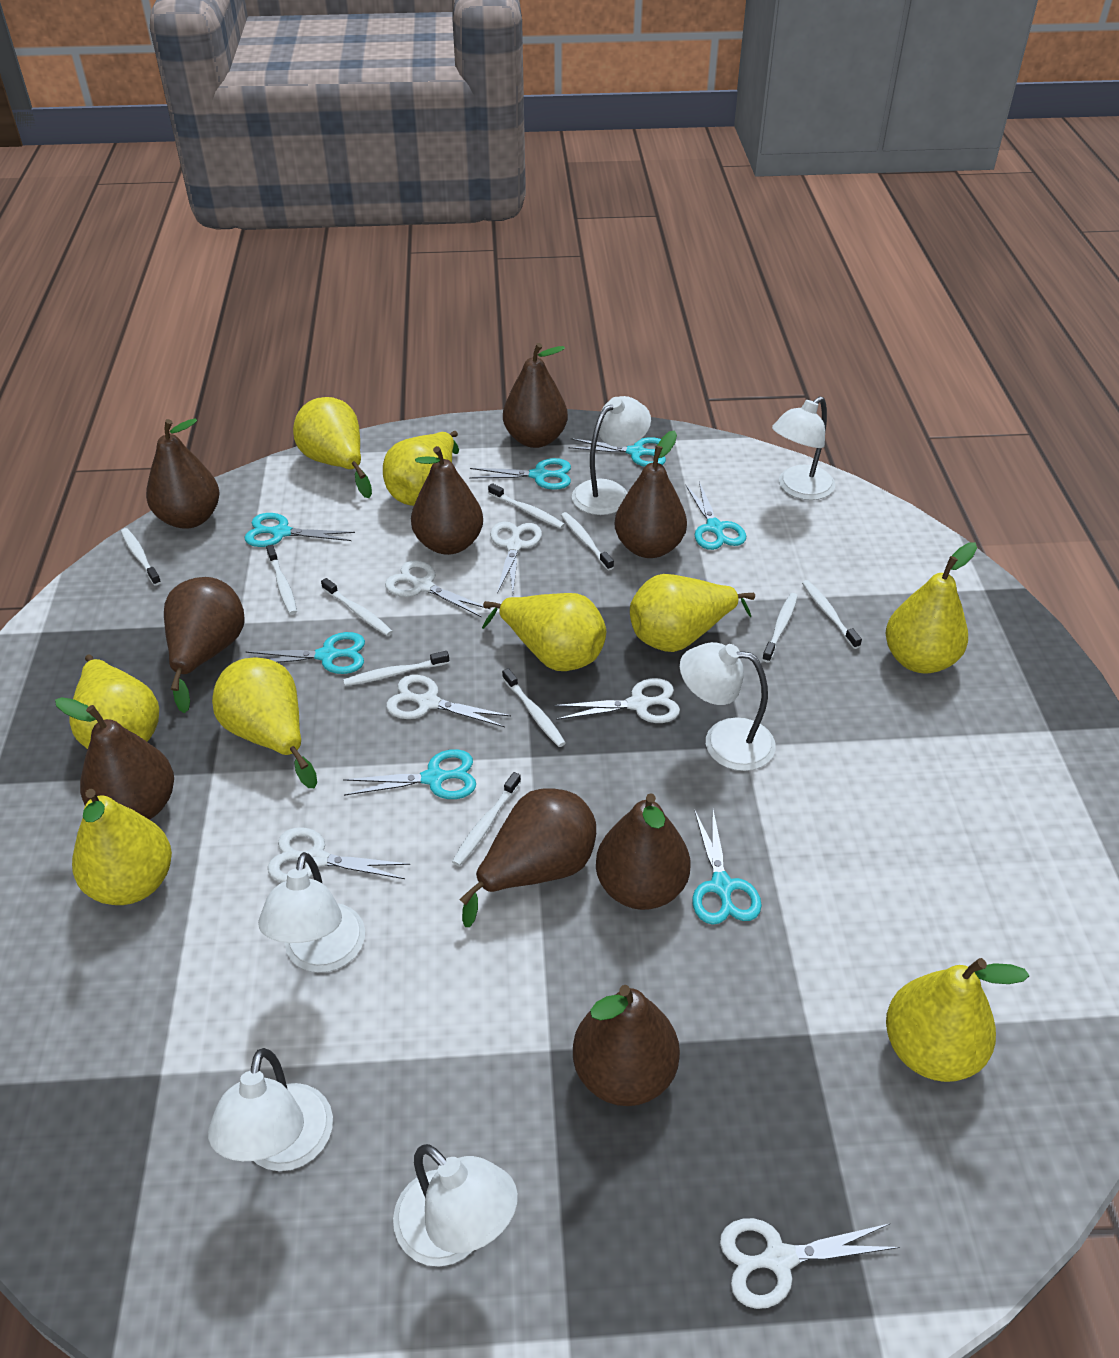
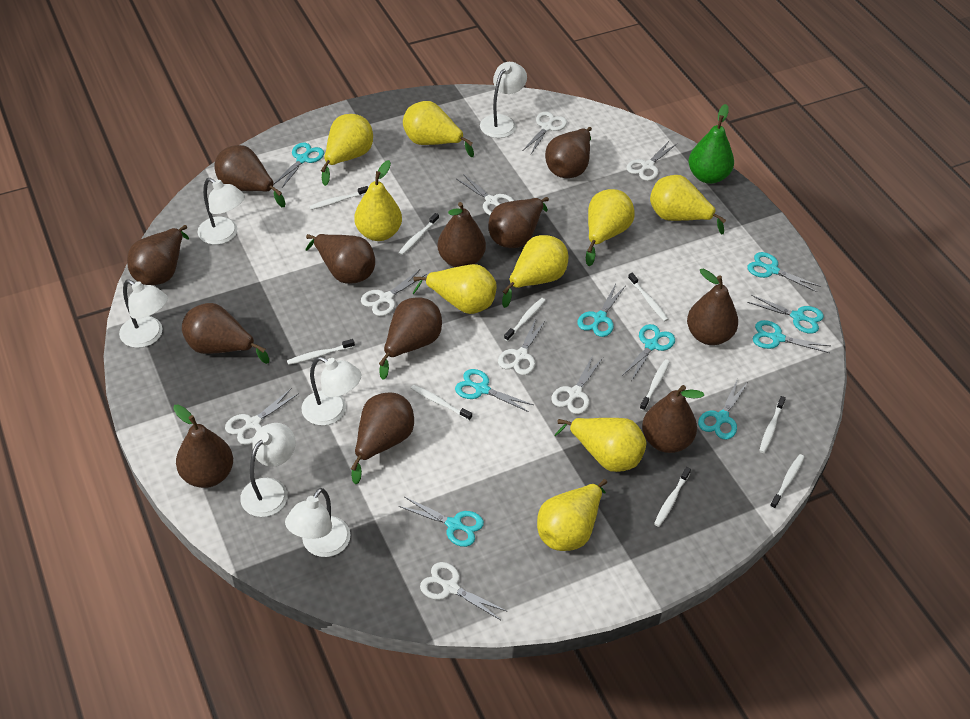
brown pear: 9 -> 12
green pear: 0 -> 1
turquoise scissors: 7 -> 9
white scissors: 6 -> 8

